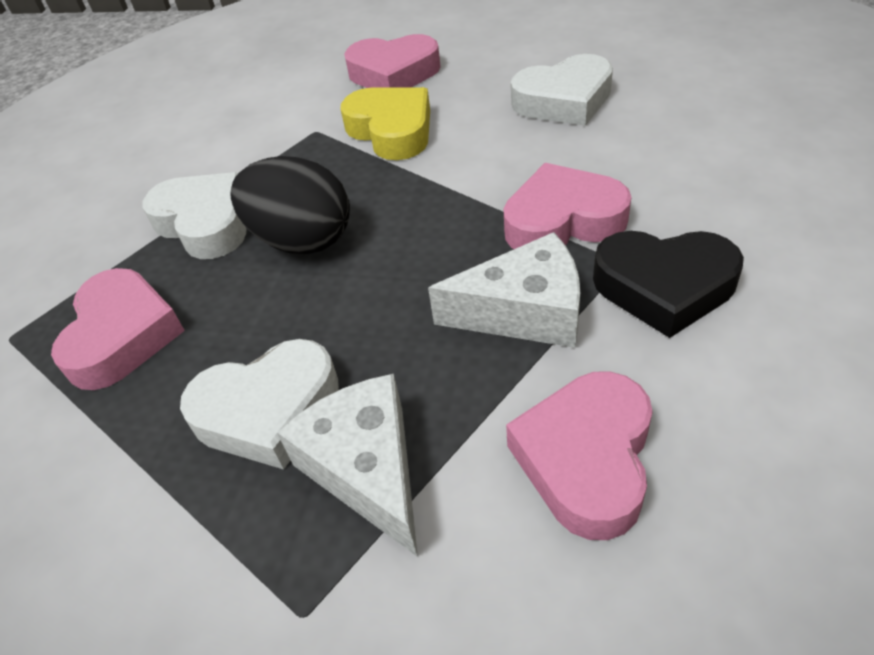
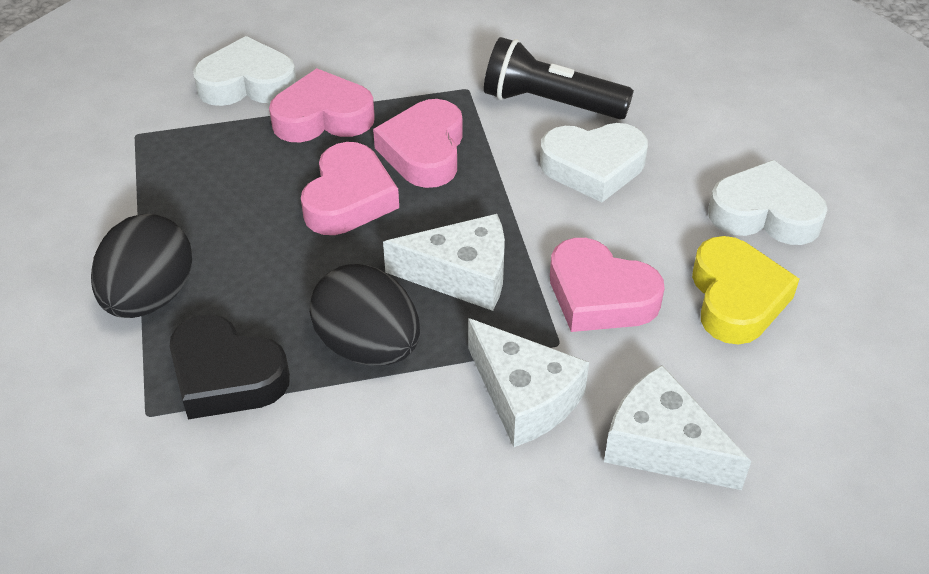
black egg: 1 -> 2
black flashlight: 0 -> 1
white cheese: 2 -> 3

